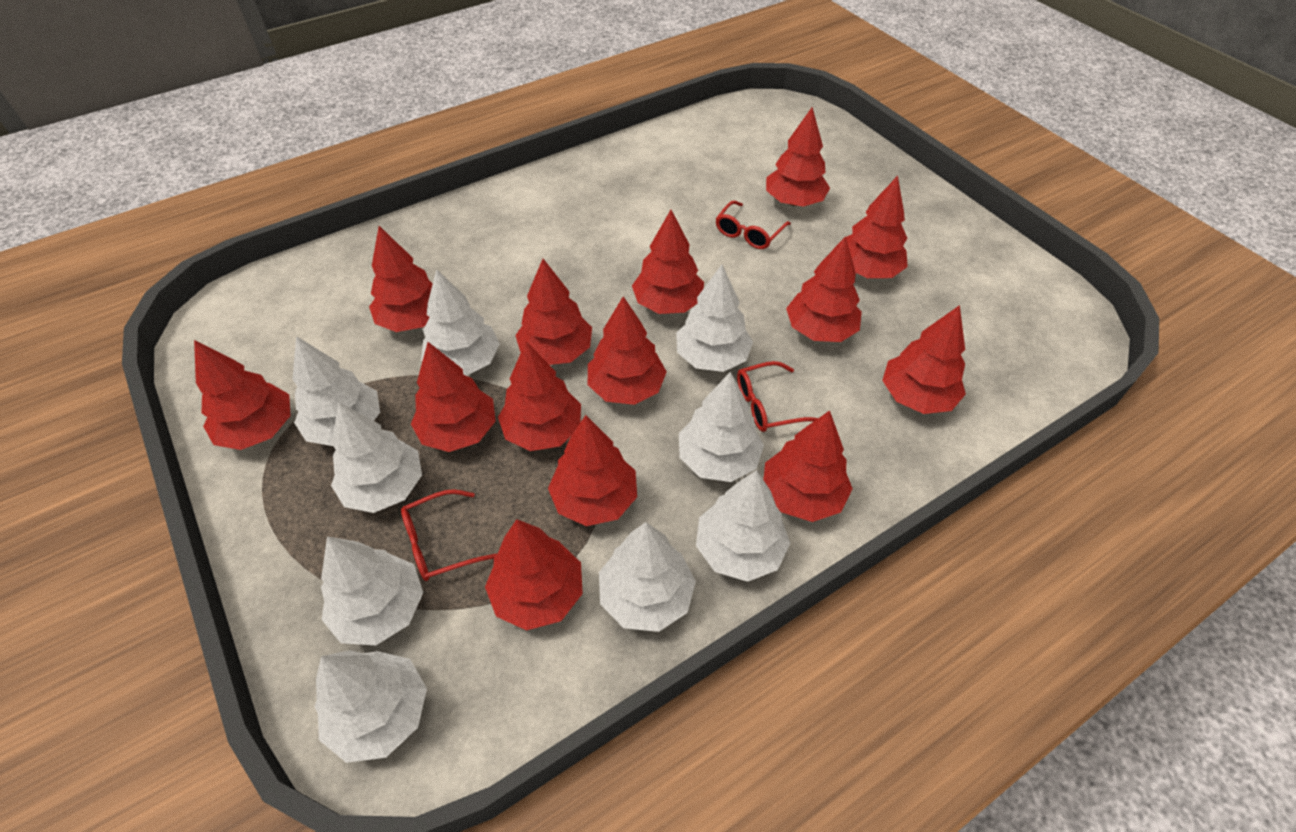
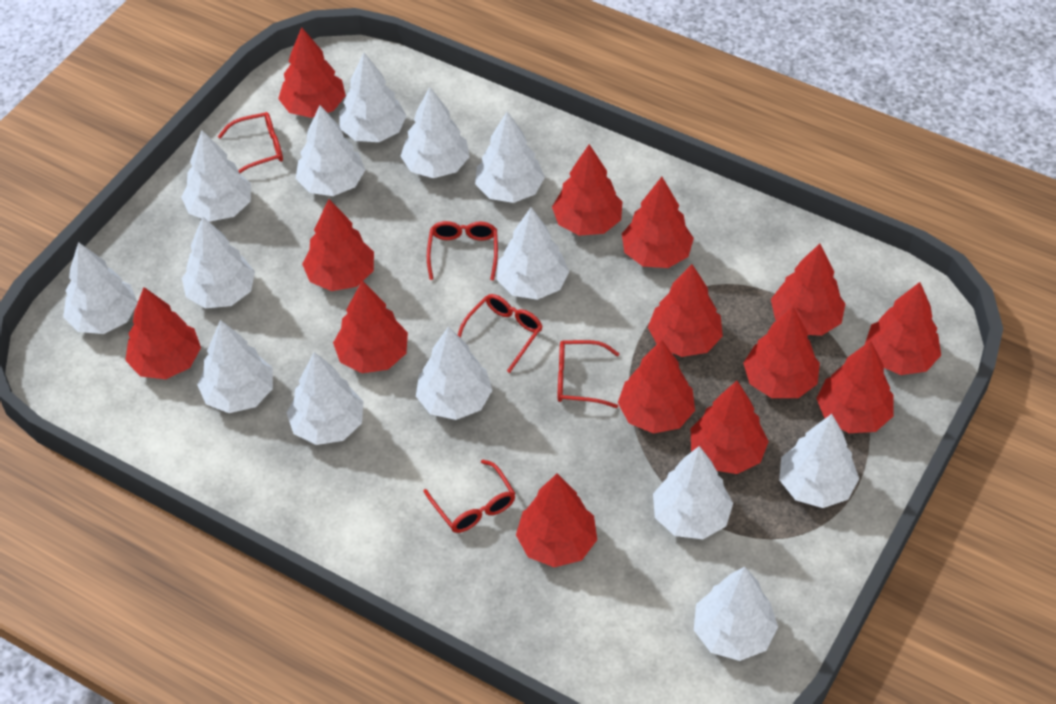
red glasses: 3 -> 5
white tree: 9 -> 14

